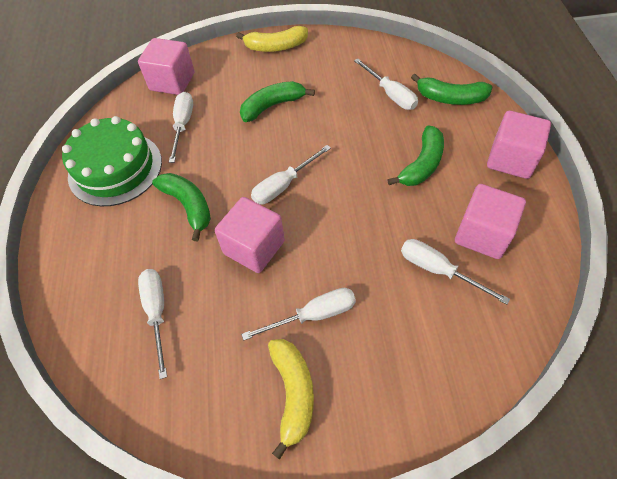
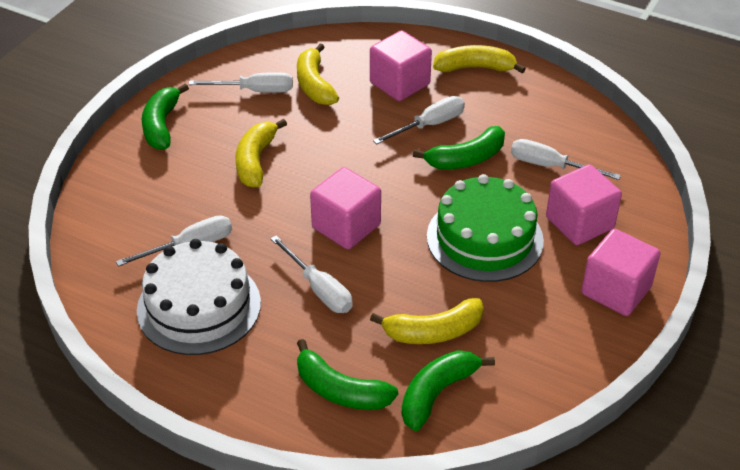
white cake: 0 -> 1
white screwdriver: 6 -> 5
yellow banana: 2 -> 4

